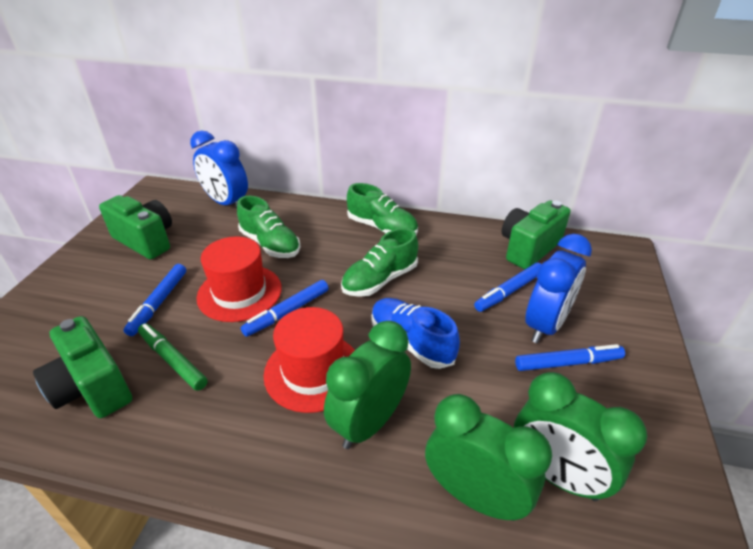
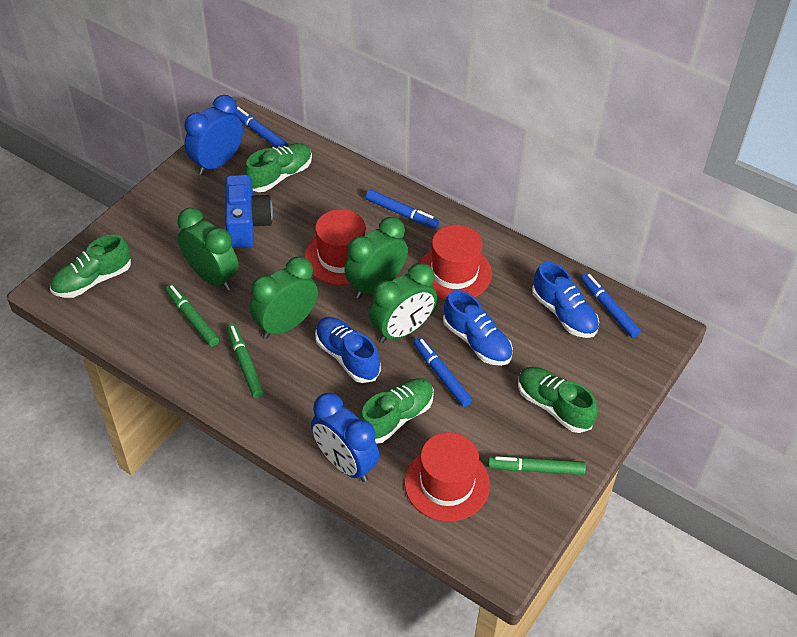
blue camera: 0 -> 1
blue shoe: 1 -> 3
green camera: 3 -> 0
green clock: 3 -> 4
green marker: 1 -> 3
green shoe: 3 -> 4
red hat: 2 -> 3

